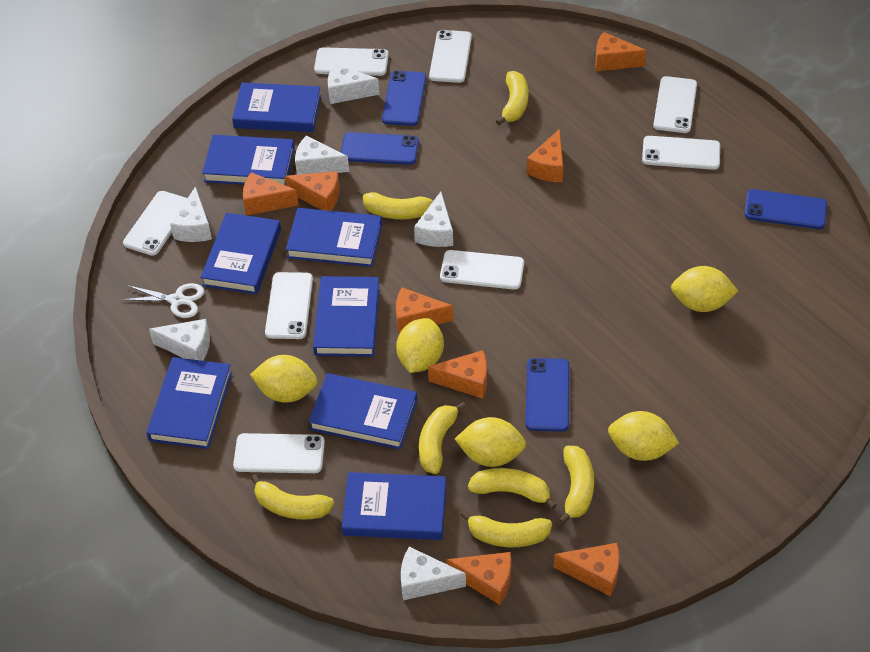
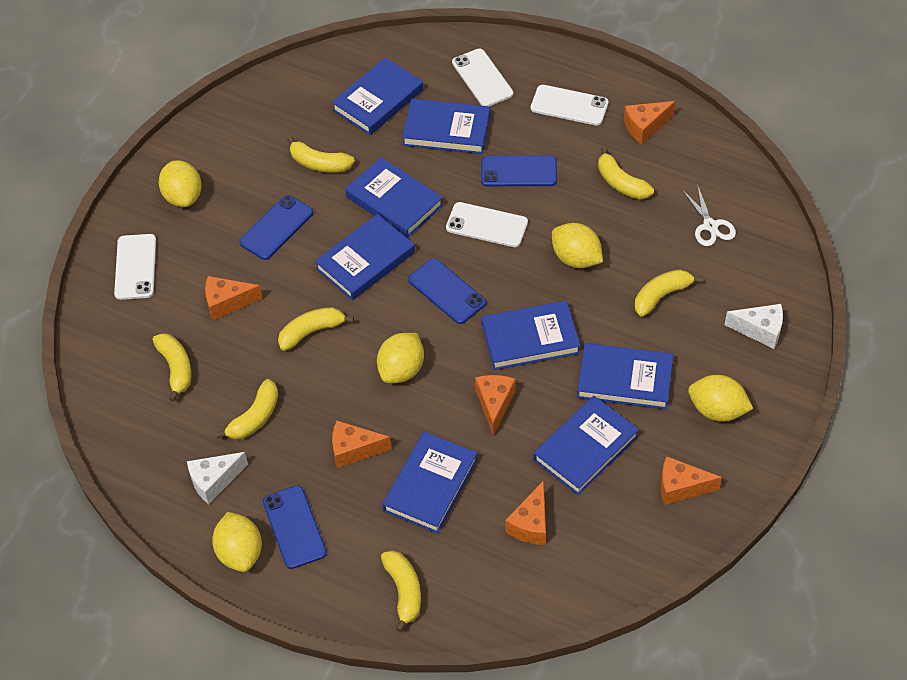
orange cheese: 8 -> 6
white cheese: 6 -> 2
white phone: 8 -> 4

